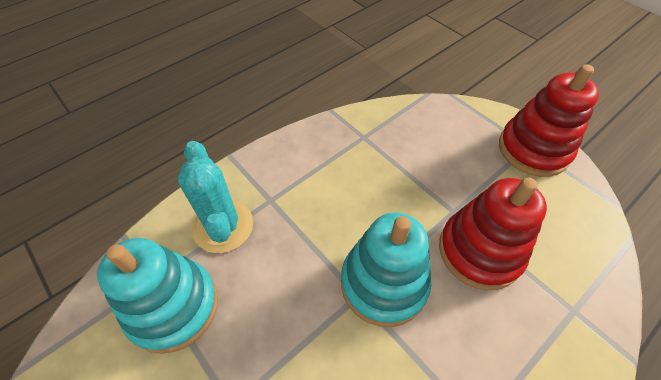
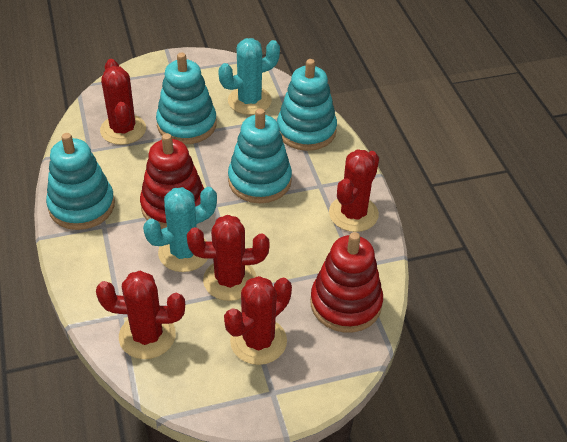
red cactus: 0 -> 5
turquoise cactus: 1 -> 2
turquoise stacking toy: 2 -> 4

